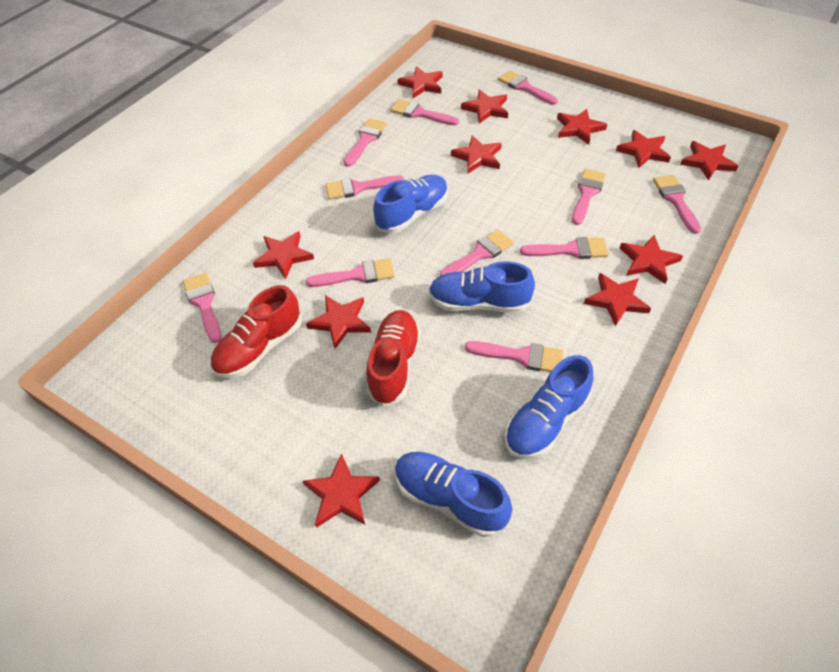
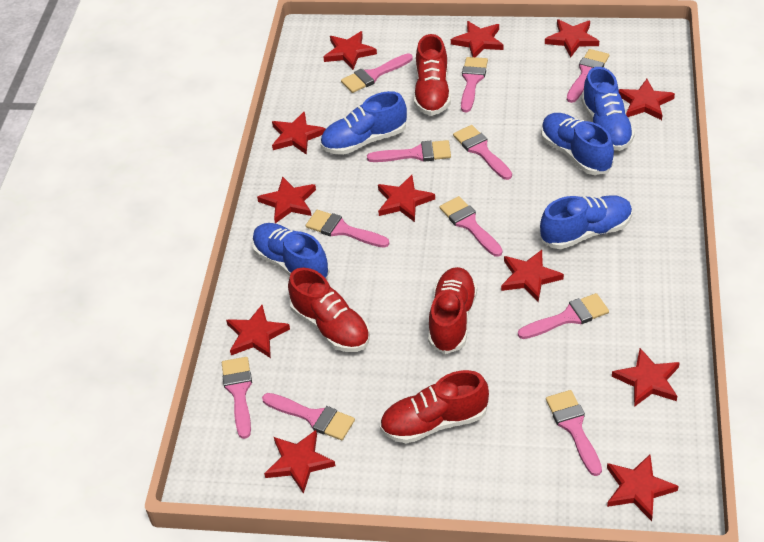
blue shoe: 4 -> 5
red shoe: 2 -> 4
red star: 11 -> 12

